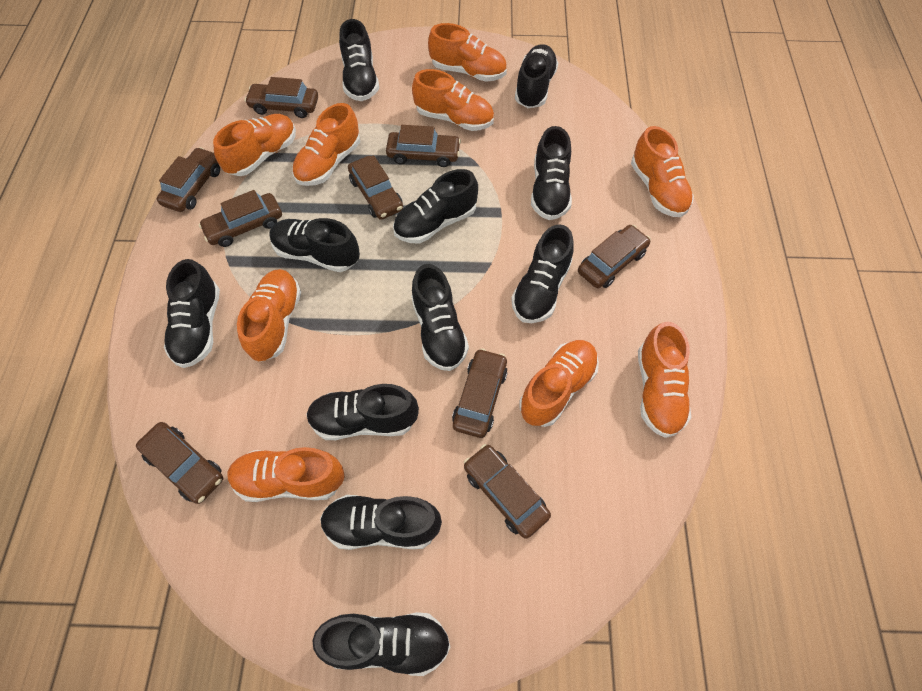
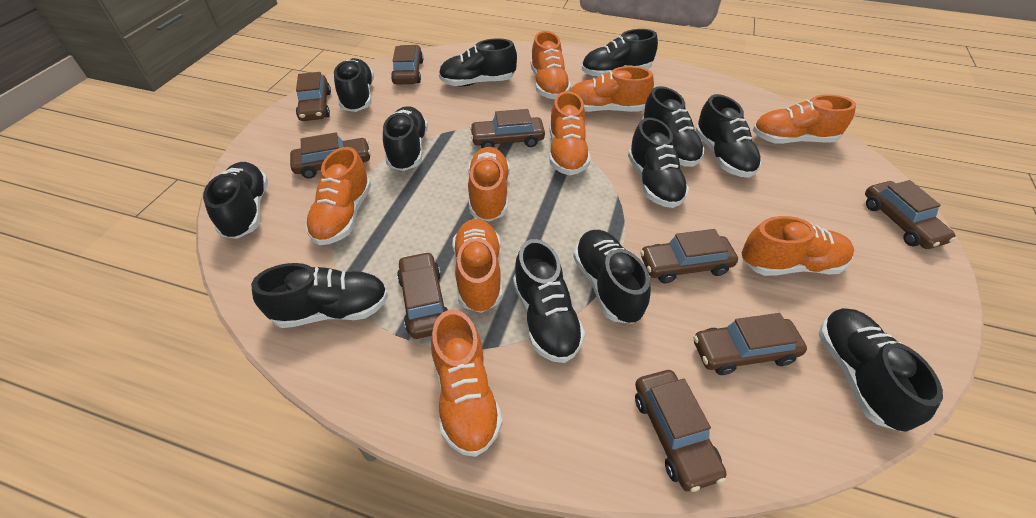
black shoe: 11 -> 12

